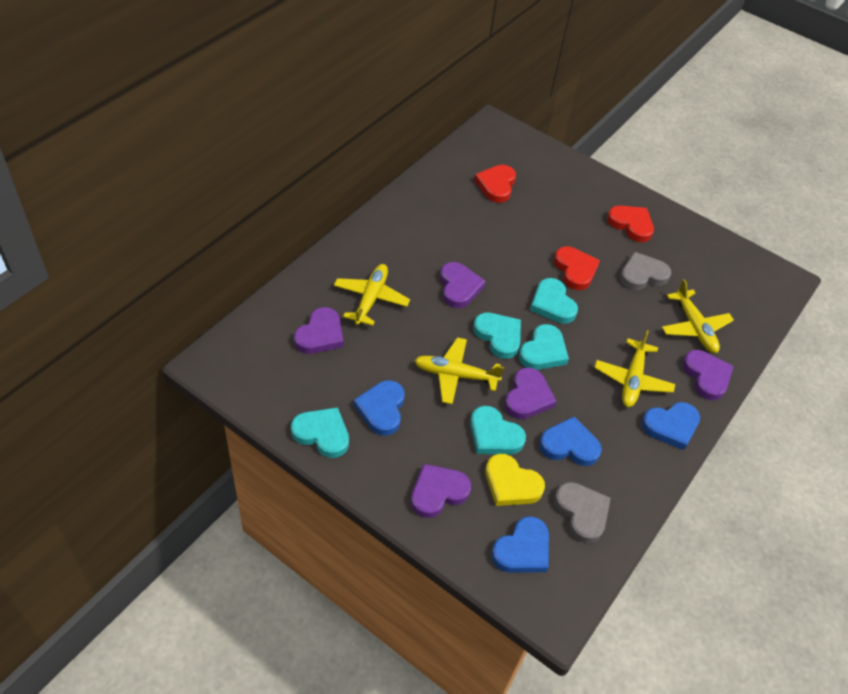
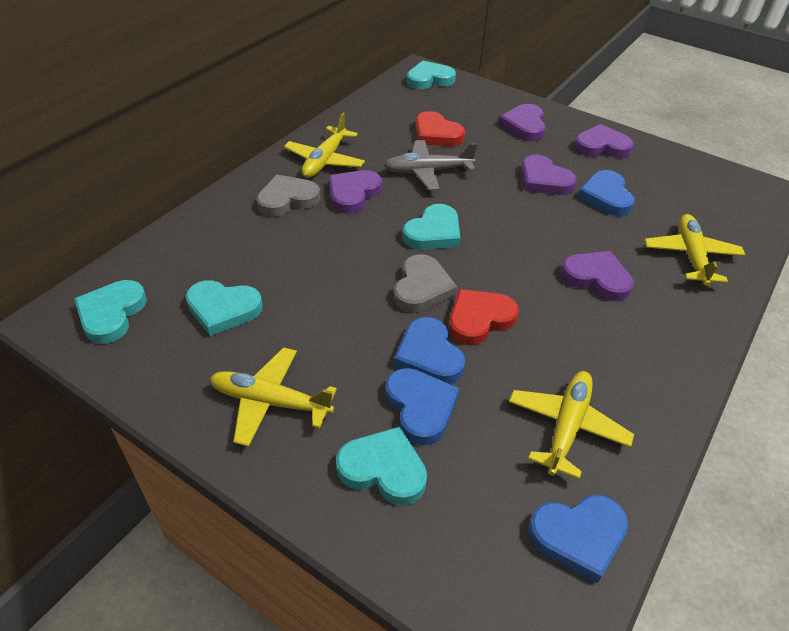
grey plane: 0 -> 1
red heart: 3 -> 2
yellow heart: 1 -> 0

